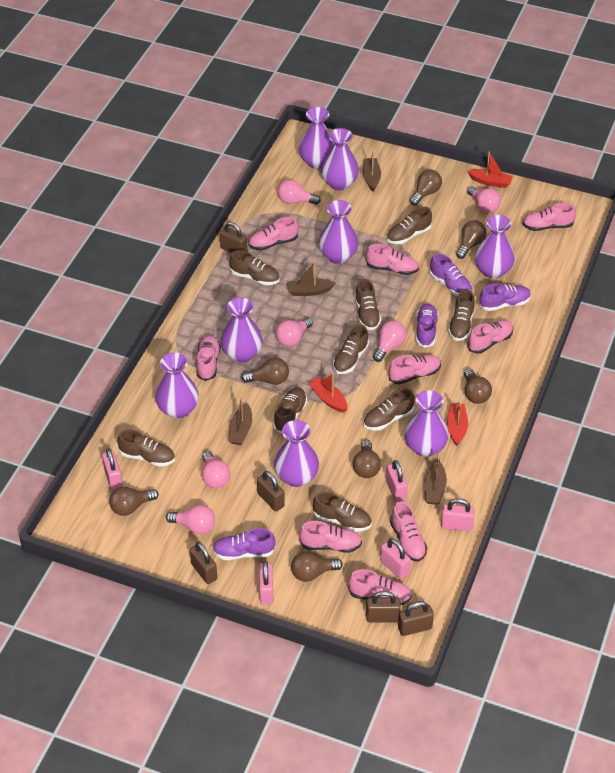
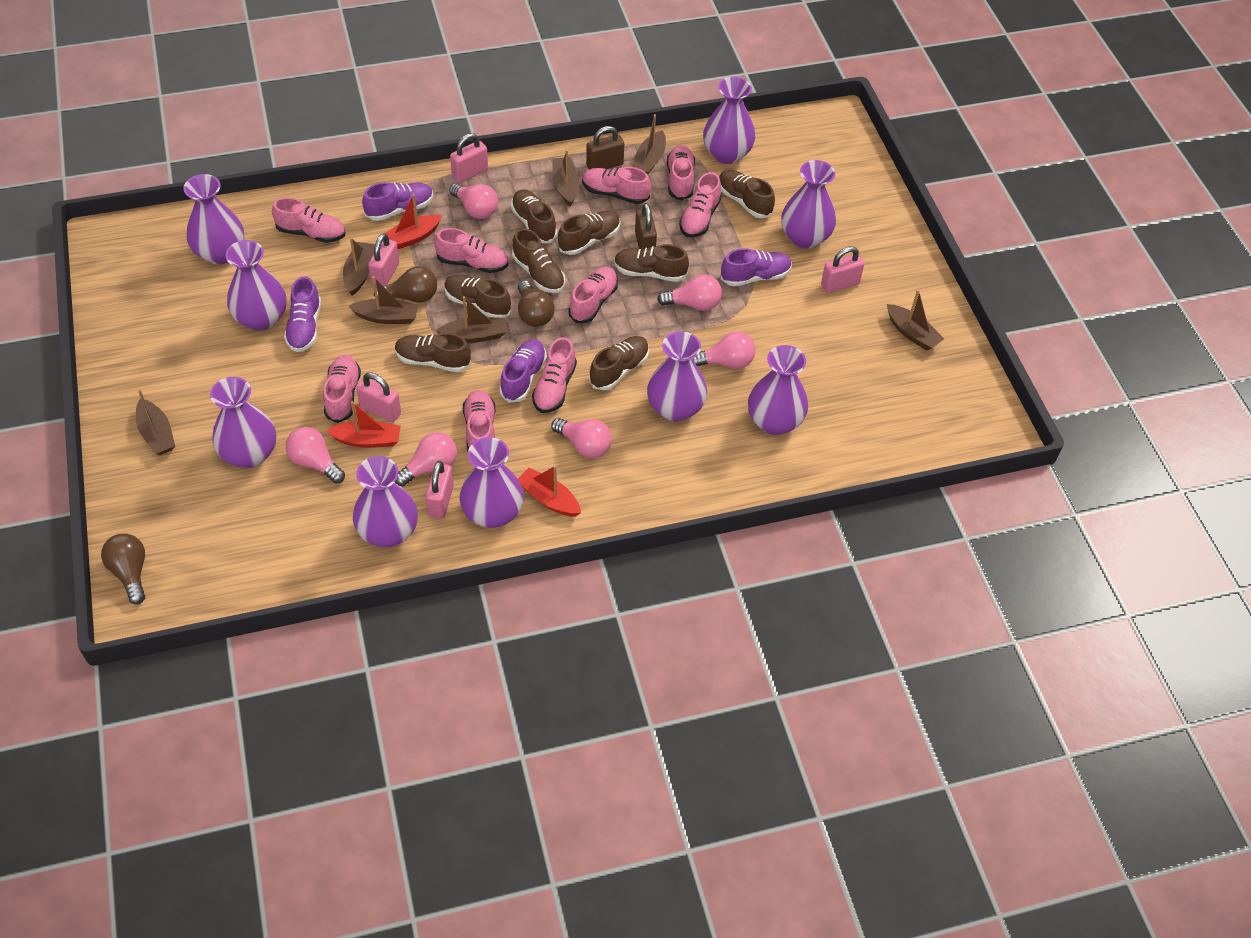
brown boat: 4 -> 7
brown light bulb: 7 -> 3
brown padlock: 5 -> 2
brown shoe: 9 -> 8
purple vase: 8 -> 9

